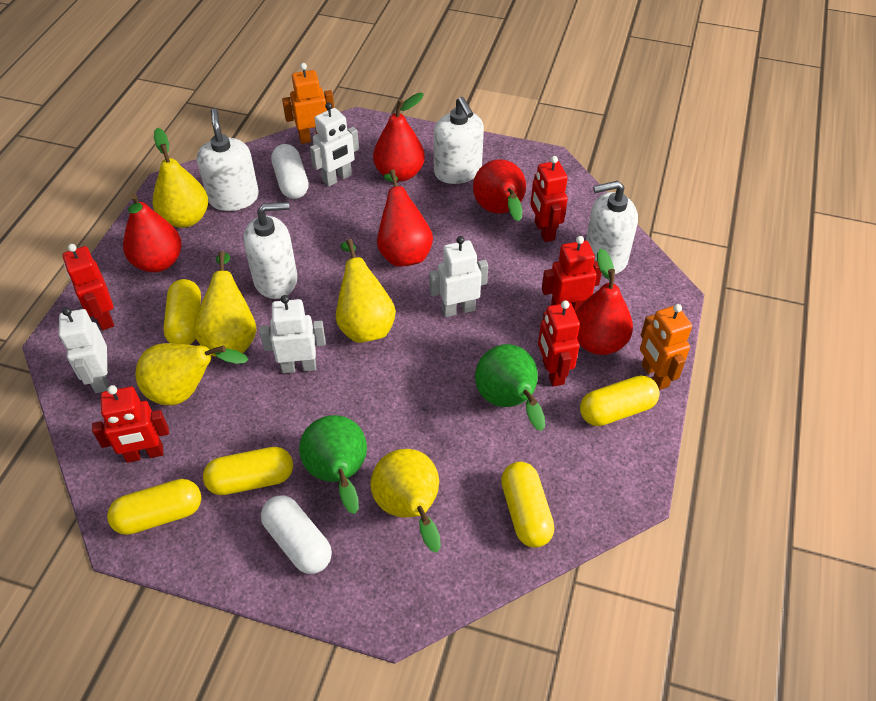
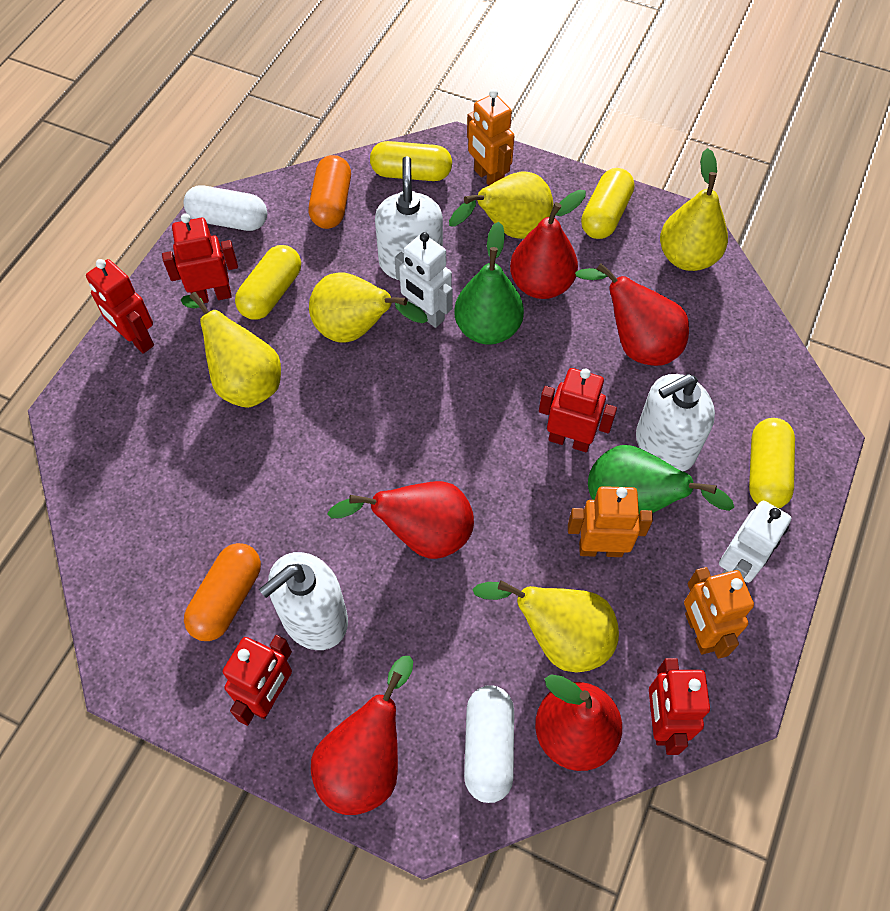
orange capsule: 0 -> 2
orange robot: 2 -> 3
white robot: 4 -> 2
white soap dispenser: 4 -> 3
yellow capsule: 5 -> 4

